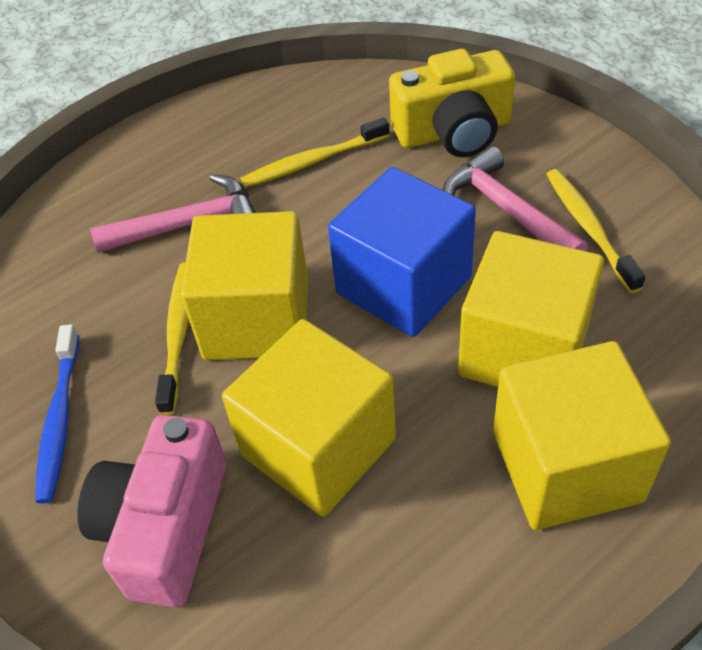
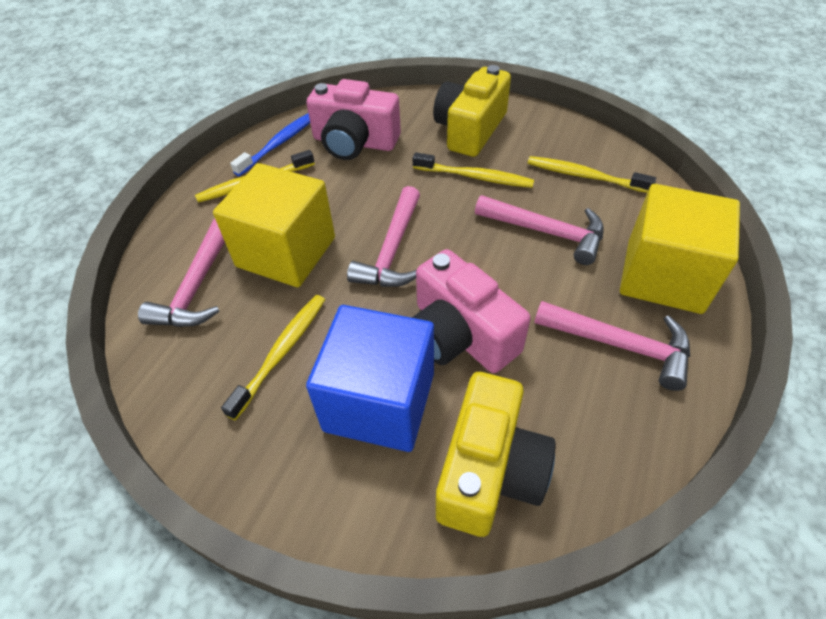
pink camera: 1 -> 2
pink hammer: 2 -> 4
yellow camera: 1 -> 2
yellow cube: 4 -> 2
yellow toothbrush: 3 -> 4

